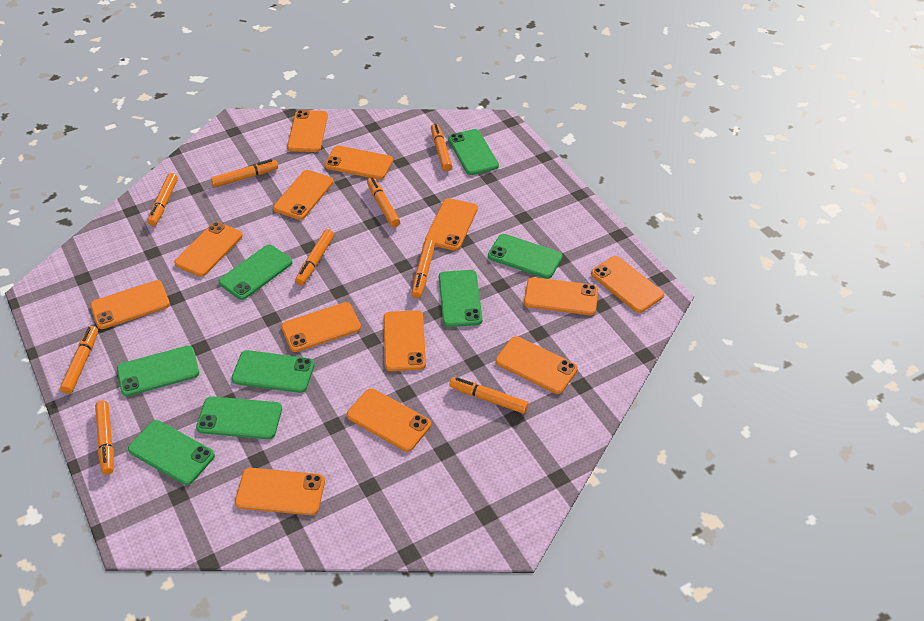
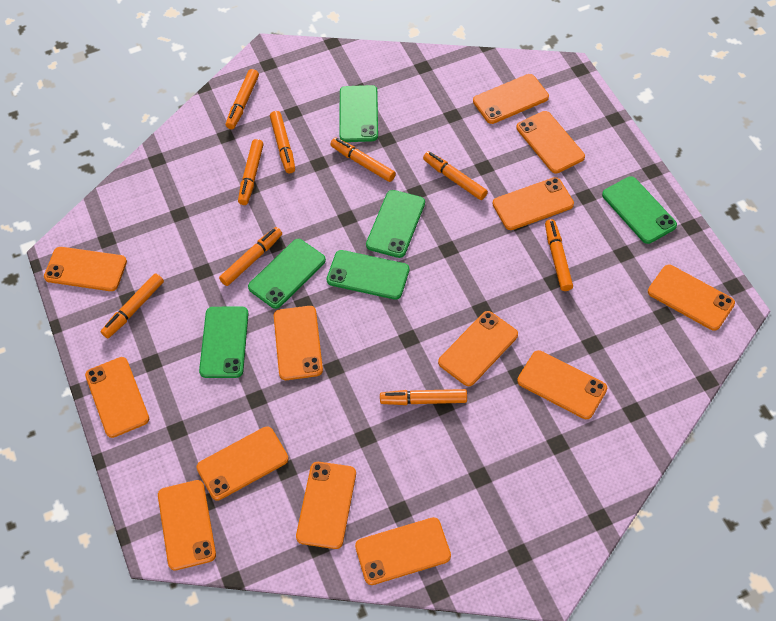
green phone: 8 -> 6

